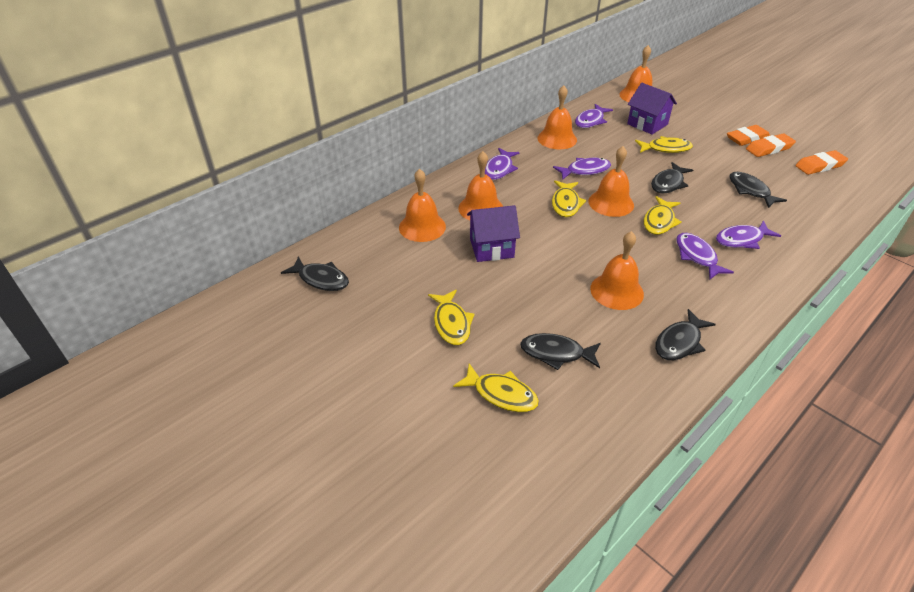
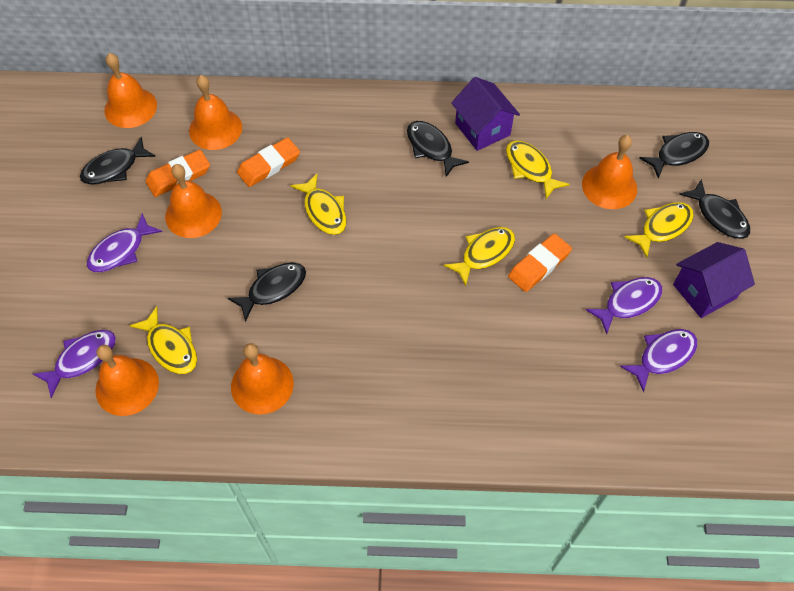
purple fish: 5 -> 4

